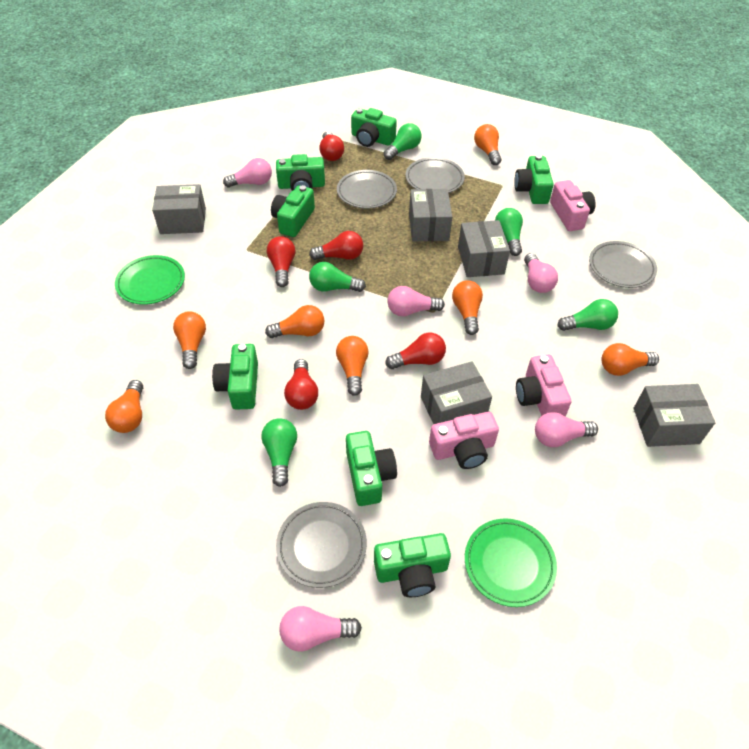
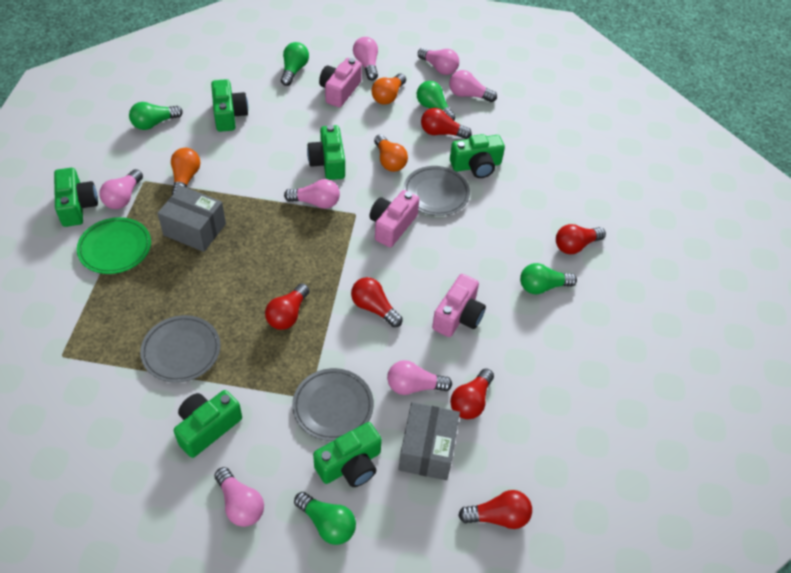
green camera: 7 -> 6
green plate: 2 -> 1
grey box: 5 -> 2
grey plate: 4 -> 3
orange light bulb: 7 -> 3
pink light bulb: 5 -> 7
red light bulb: 5 -> 6

